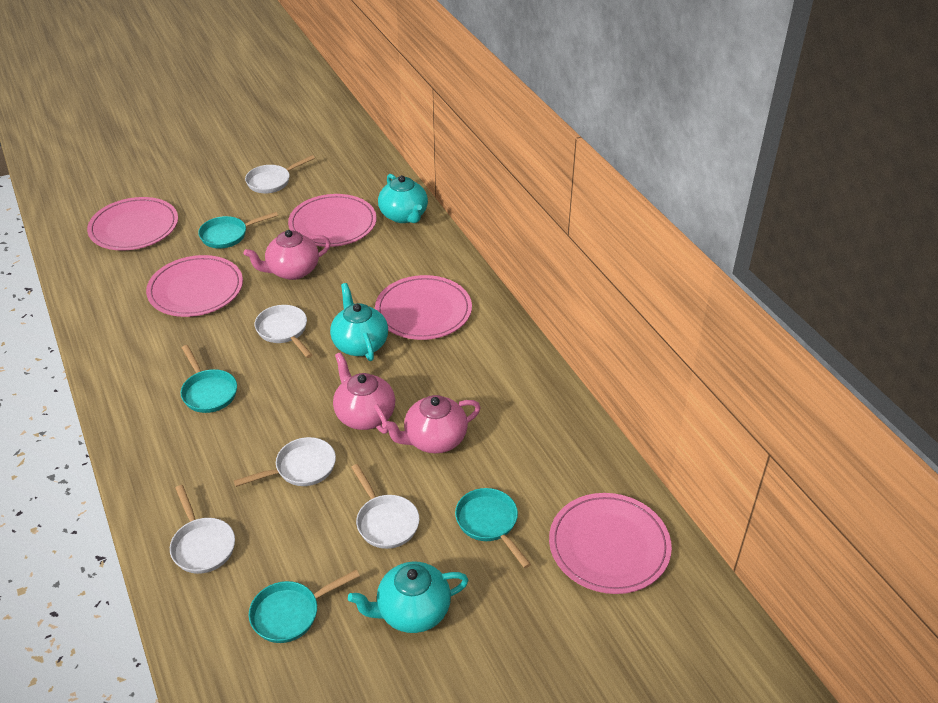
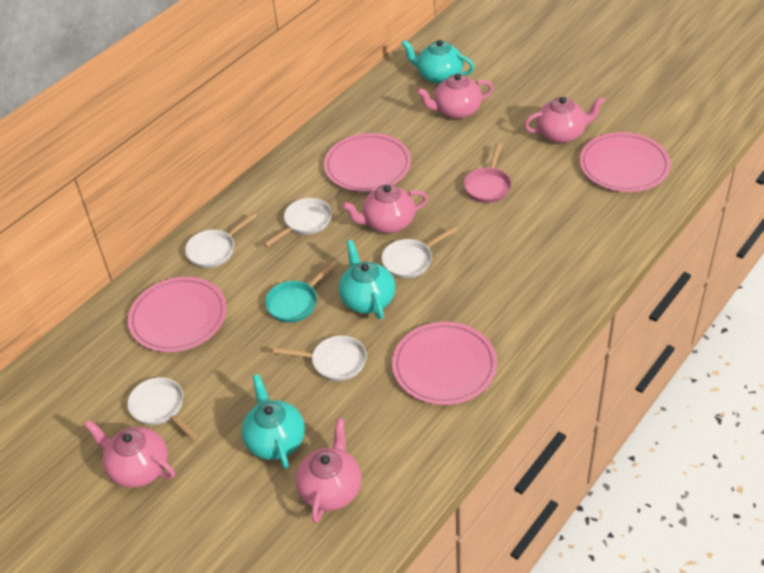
pink pan: 0 -> 1
pink plate: 5 -> 4
pink teapot: 3 -> 5
turquoise pan: 4 -> 1

